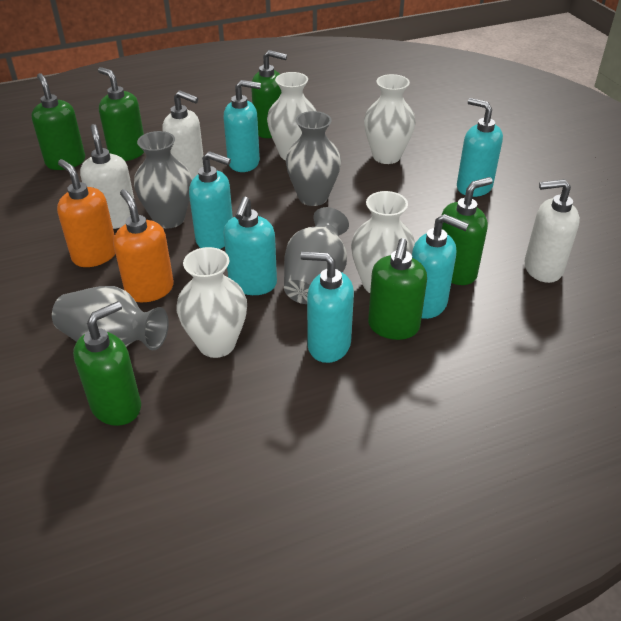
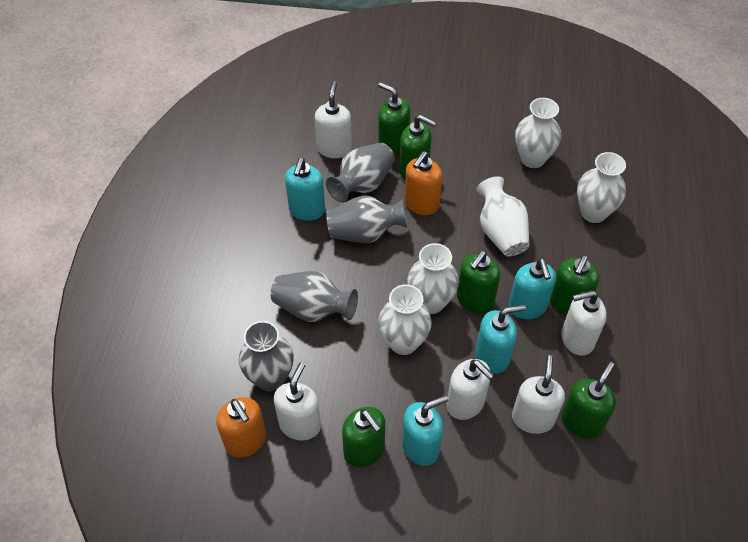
turquoise soap dispenser: 6 -> 4
white soap dispenser: 3 -> 5
white vase: 4 -> 5

